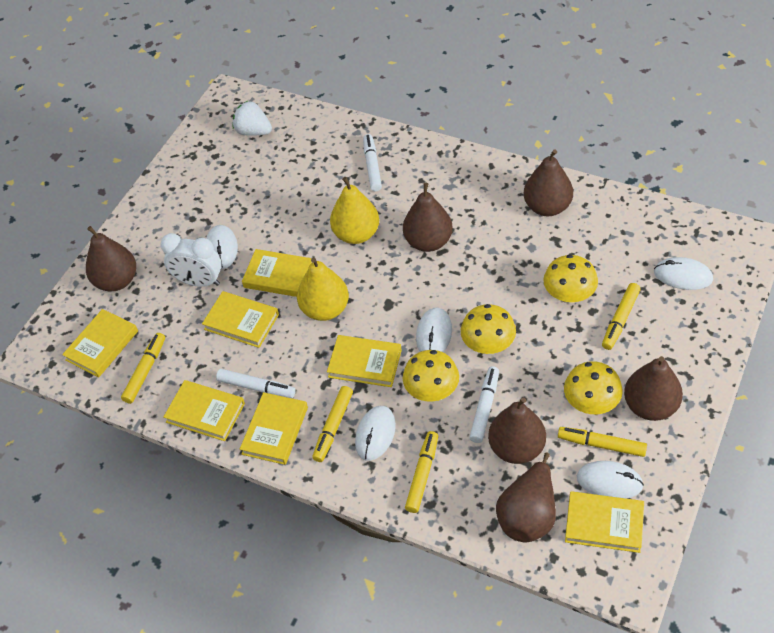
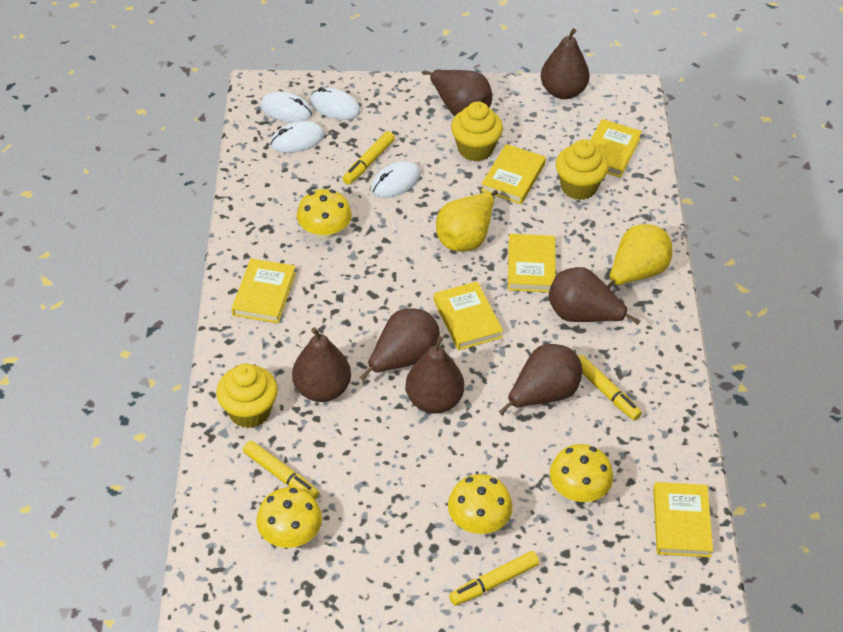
brown pear: 6 -> 7
white clock: 1 -> 0
white marker: 3 -> 0
white mouse: 5 -> 4
white strawberry: 1 -> 0
yellow book: 7 -> 6
yellow cupcake: 0 -> 3
yellow marker: 5 -> 4

